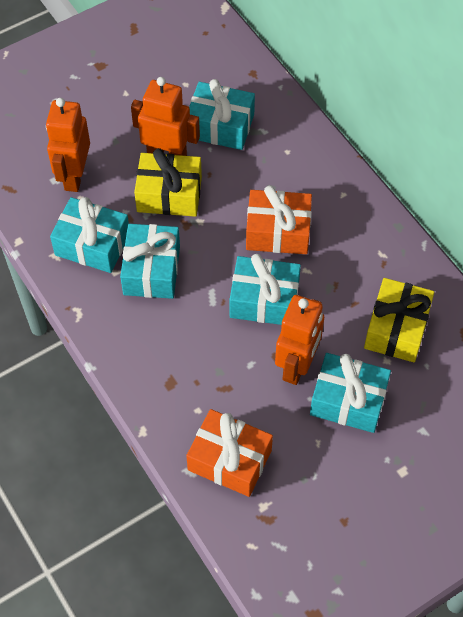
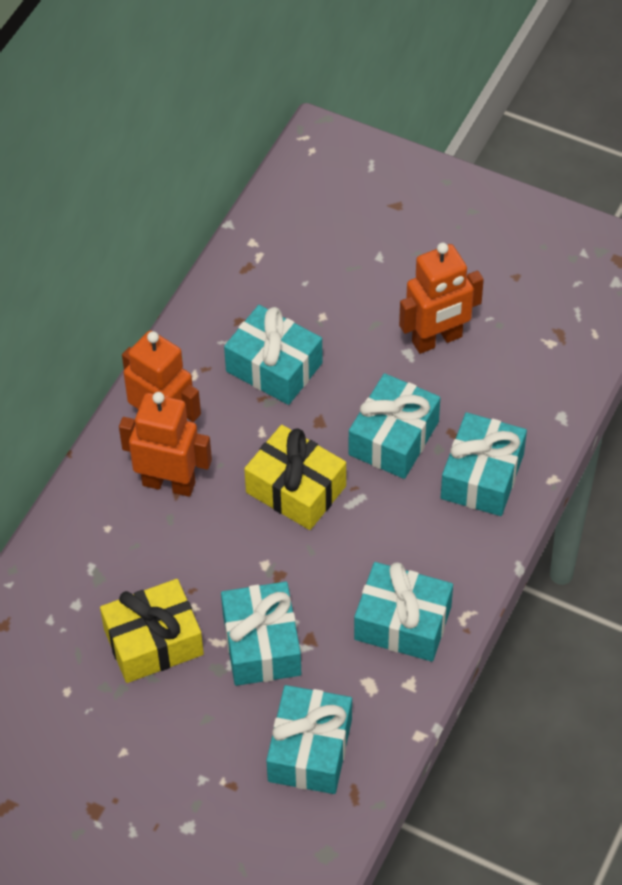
orange gift: 2 -> 0
turquoise gift: 5 -> 6

